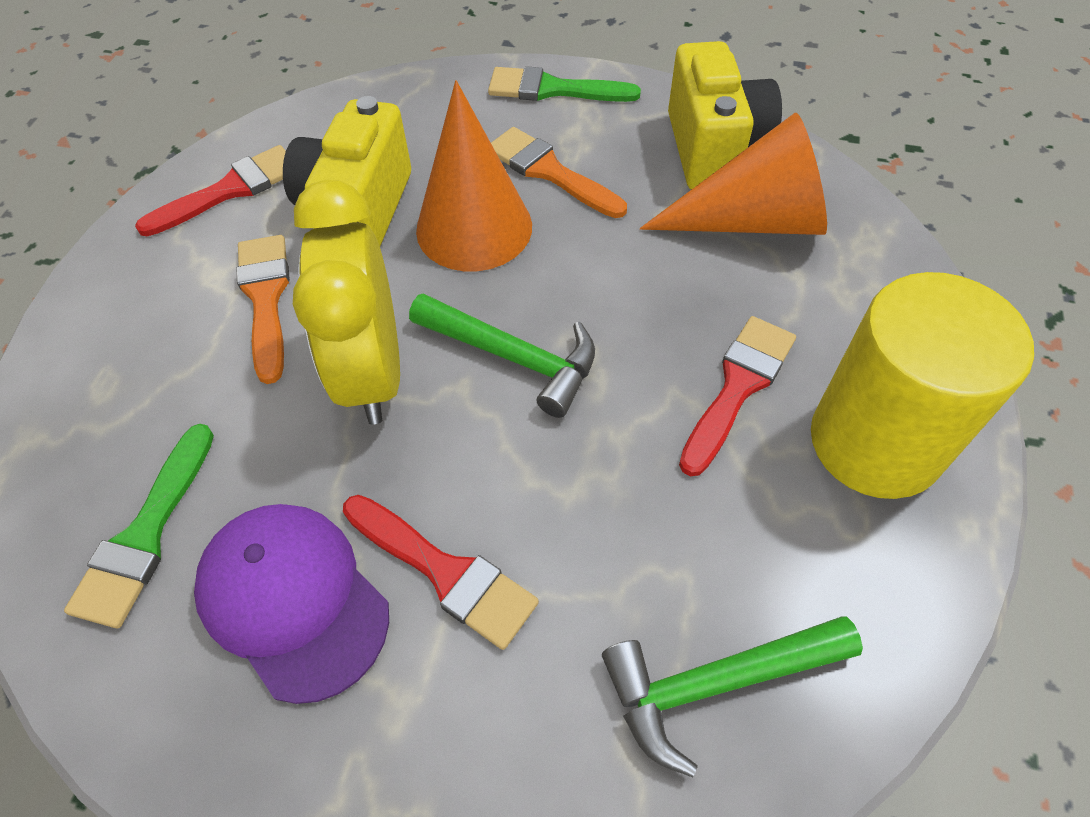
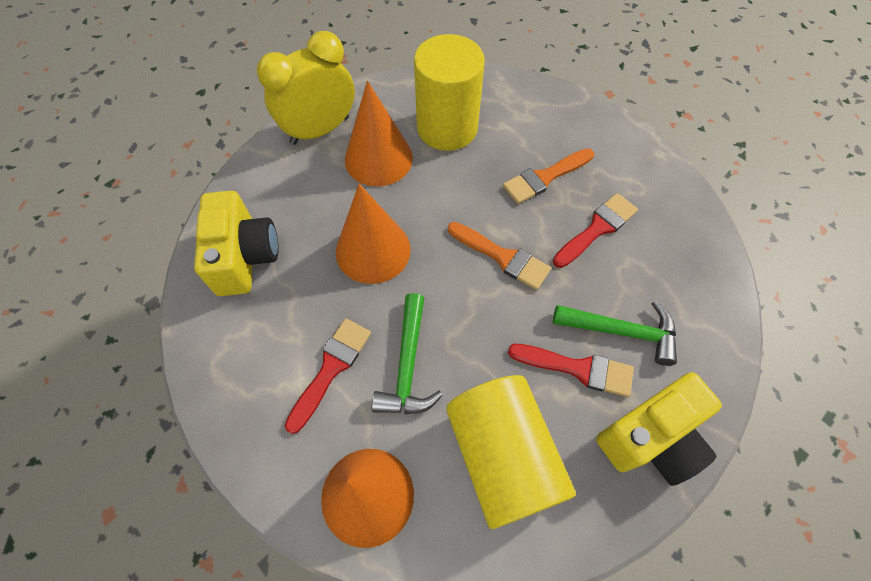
green brush: 2 -> 0
orange cone: 2 -> 3
purple cap: 1 -> 0
yellow cylinder: 1 -> 2

